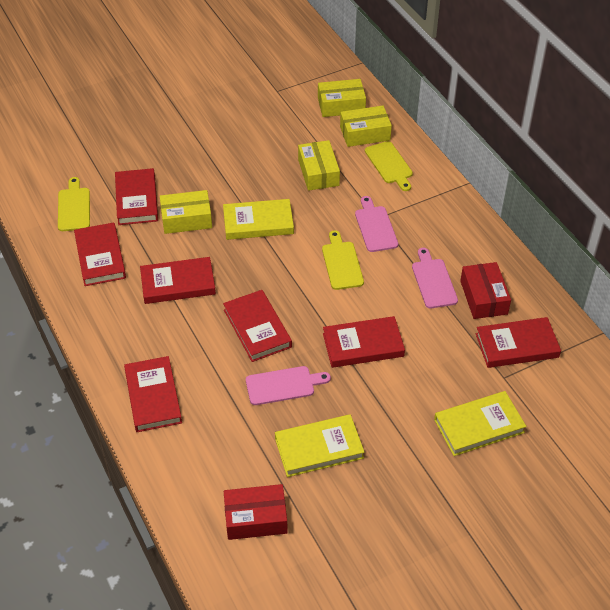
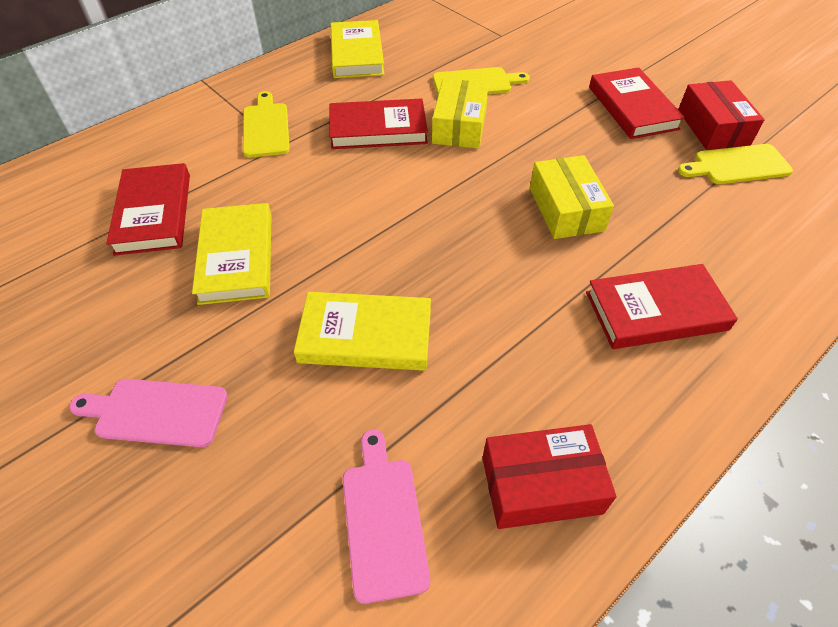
pink cutting board: 3 -> 2
red book: 7 -> 4
yellow box: 4 -> 2

